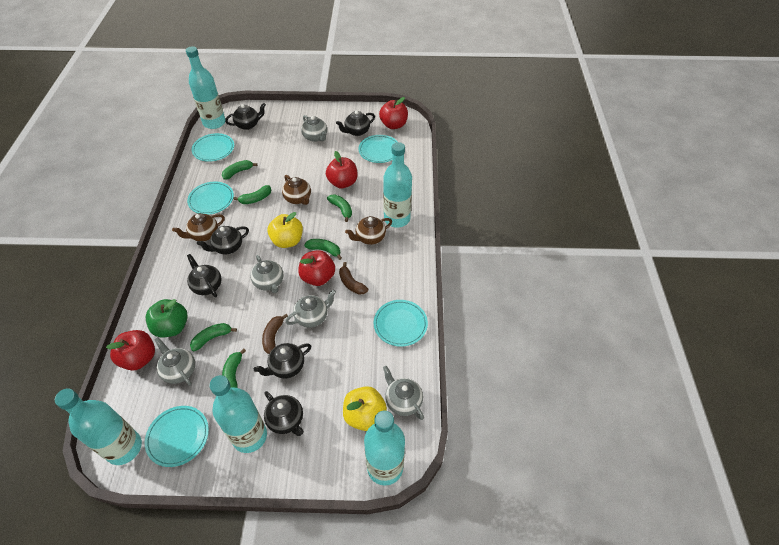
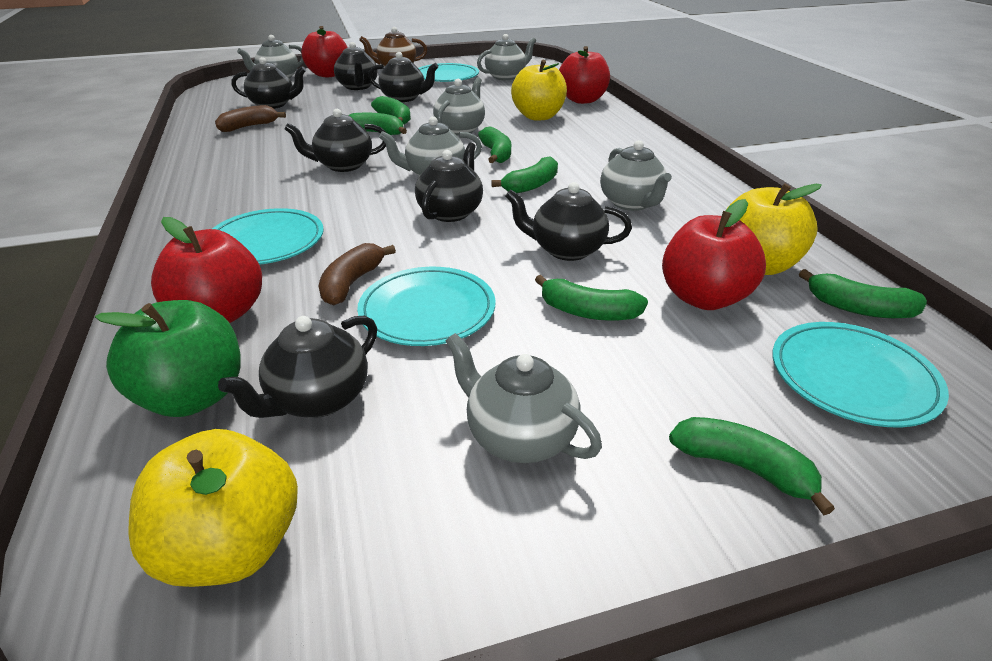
black teapot: 6 -> 7
brown teapot: 3 -> 1
green banana: 6 -> 7
grey teapot: 5 -> 6
turquoise bottle: 5 -> 0
turquoise plate: 5 -> 4
yellow apple: 2 -> 3

